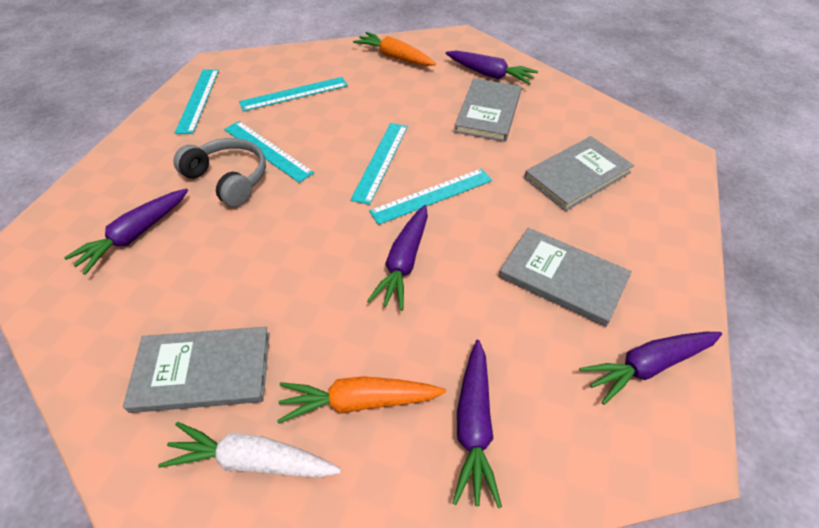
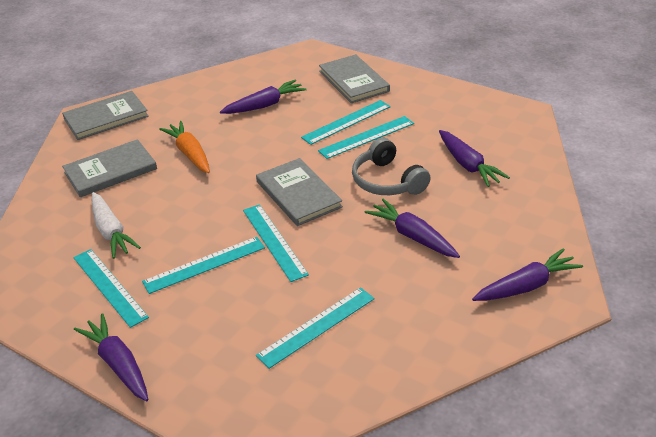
orange carrot: 2 -> 1
turquoise ruler: 5 -> 6

